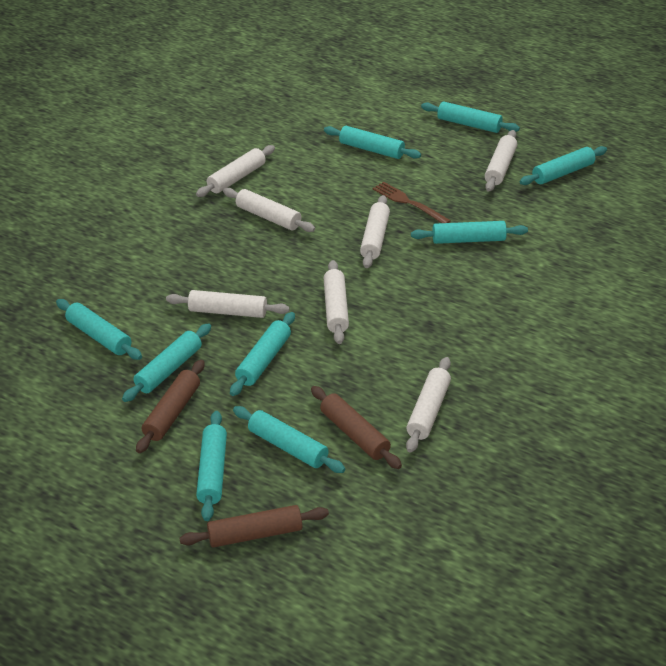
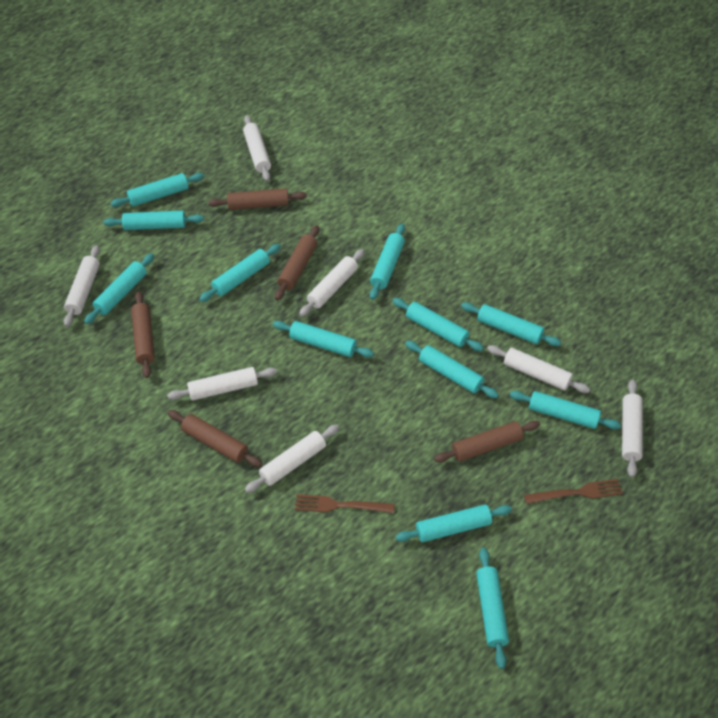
brown fork: 1 -> 2
brown rolling pin: 3 -> 5
turquoise rolling pin: 9 -> 12

